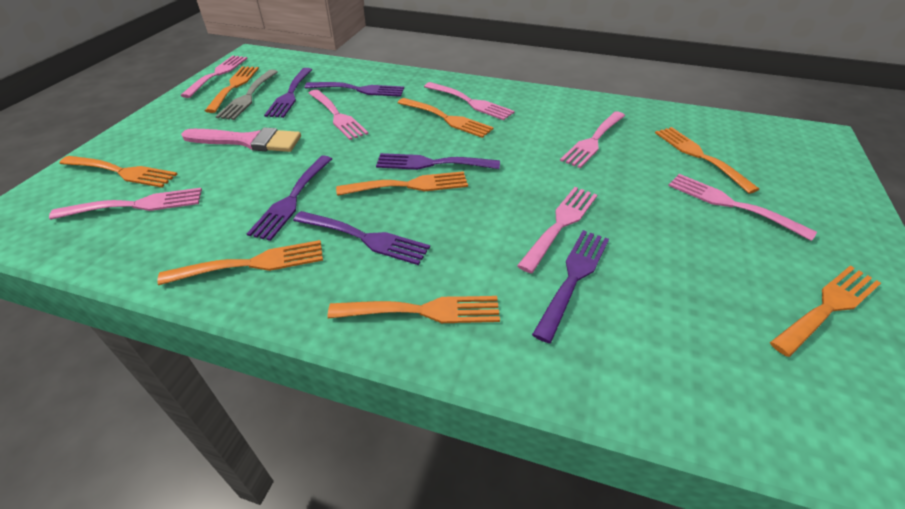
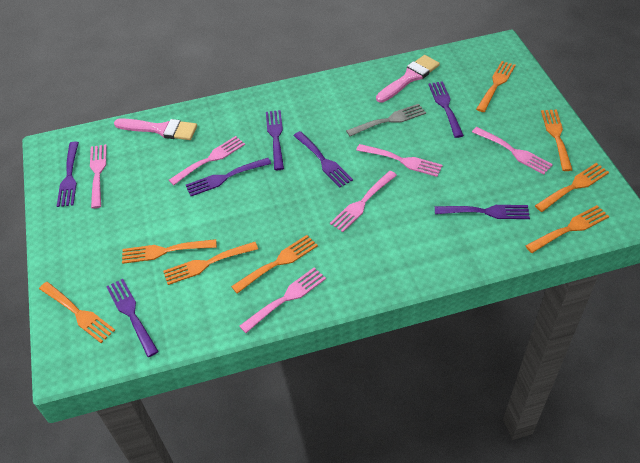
pink brush: 1 -> 2
pink fork: 7 -> 6
purple fork: 6 -> 7

